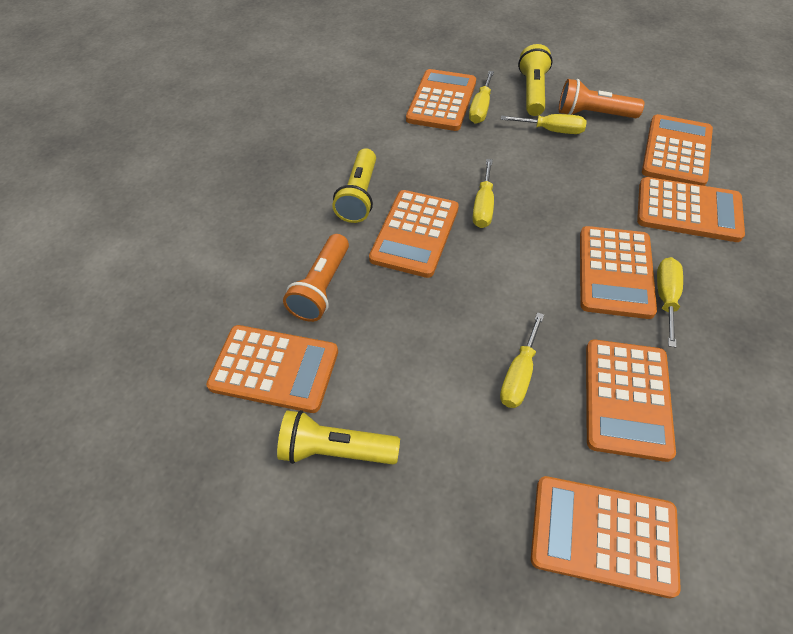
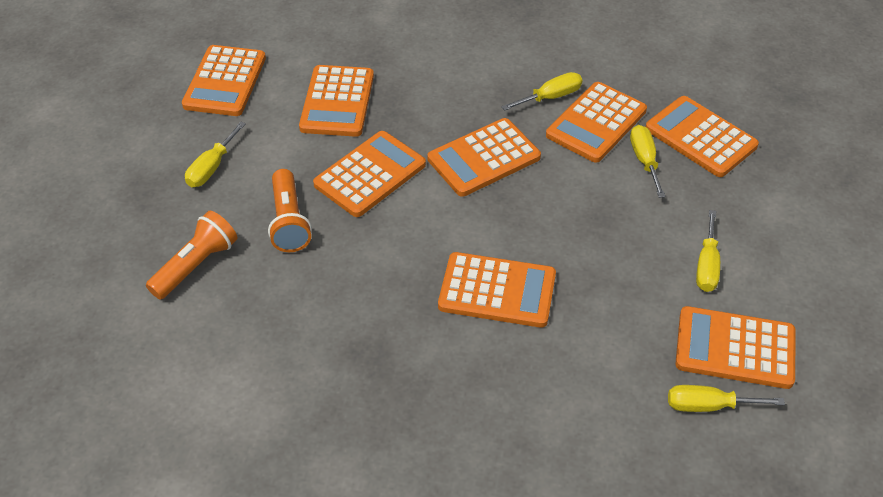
yellow flashlight: 3 -> 0

